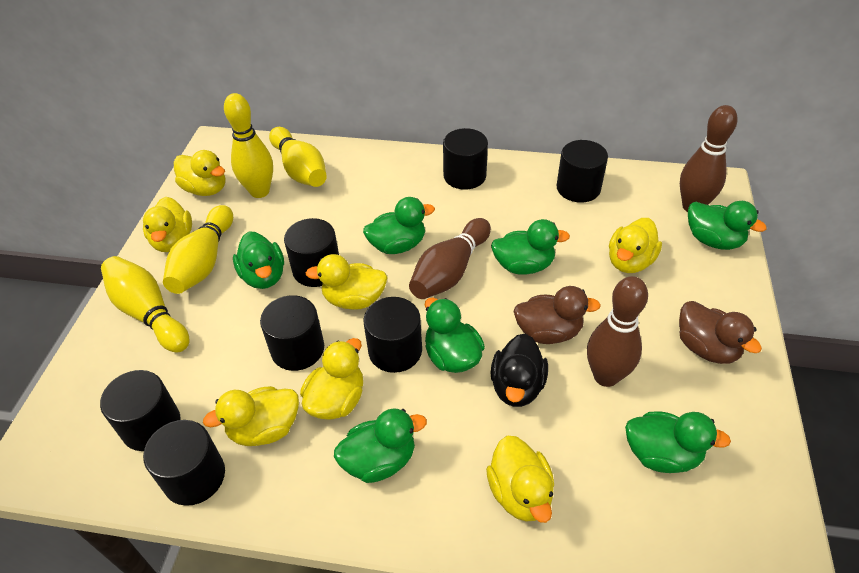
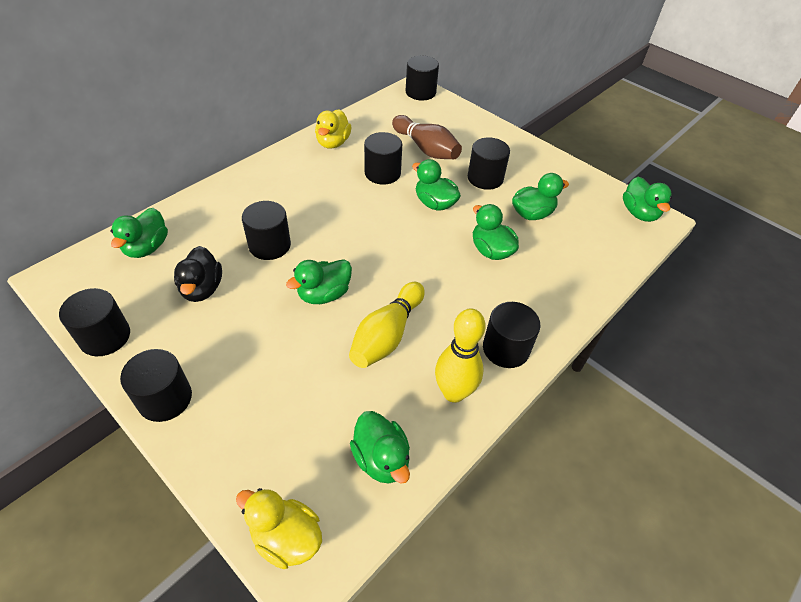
brown bowling pin: 3 -> 1
brown duck: 2 -> 0
yellow bowling pin: 4 -> 2
yellow duck: 7 -> 2

